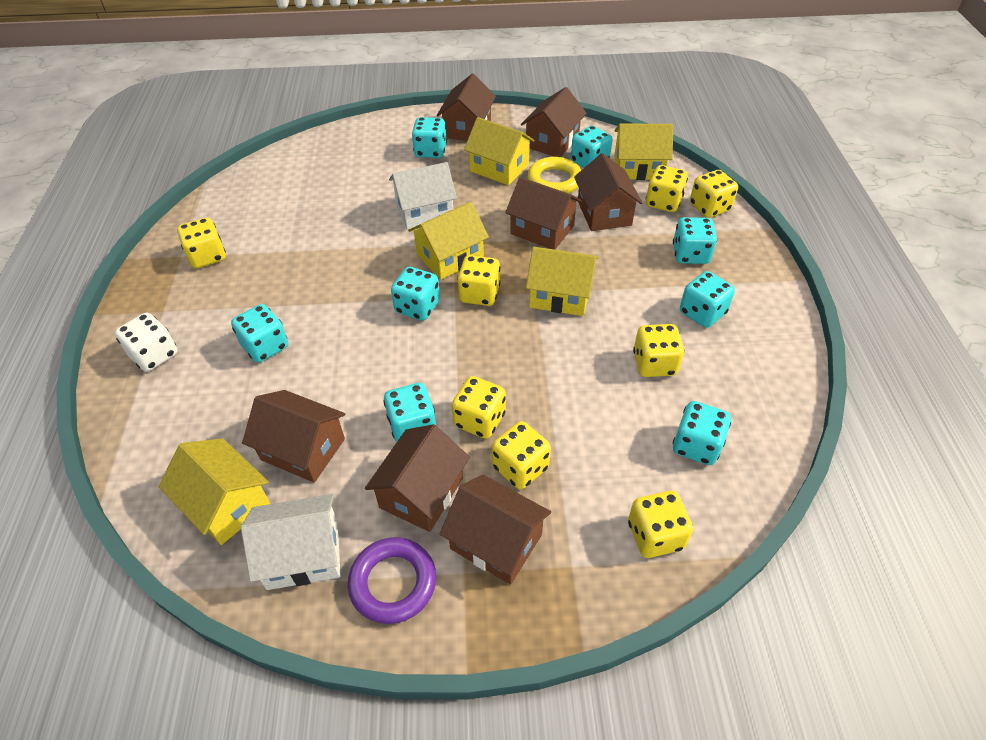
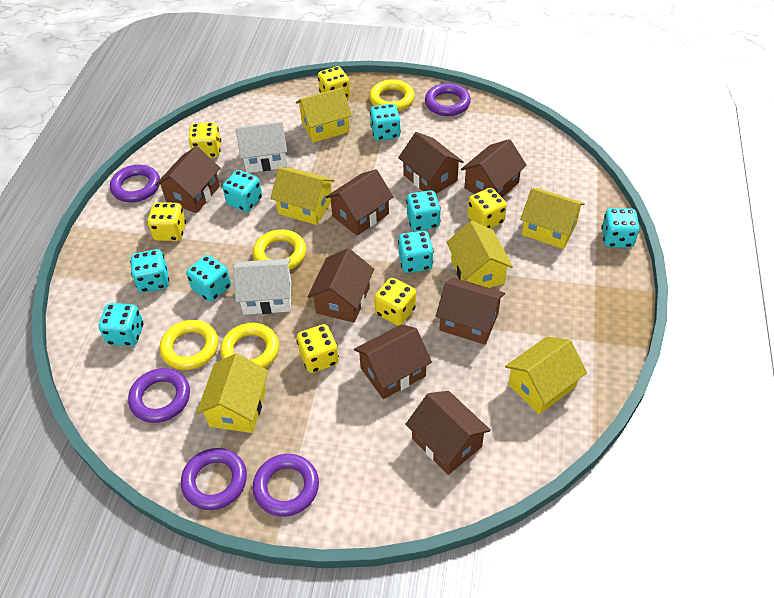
brown house: 7 -> 8
purple ring: 1 -> 5
white dice: 1 -> 0
yellow dice: 8 -> 6
yellow house: 5 -> 6
yellow ring: 1 -> 4

